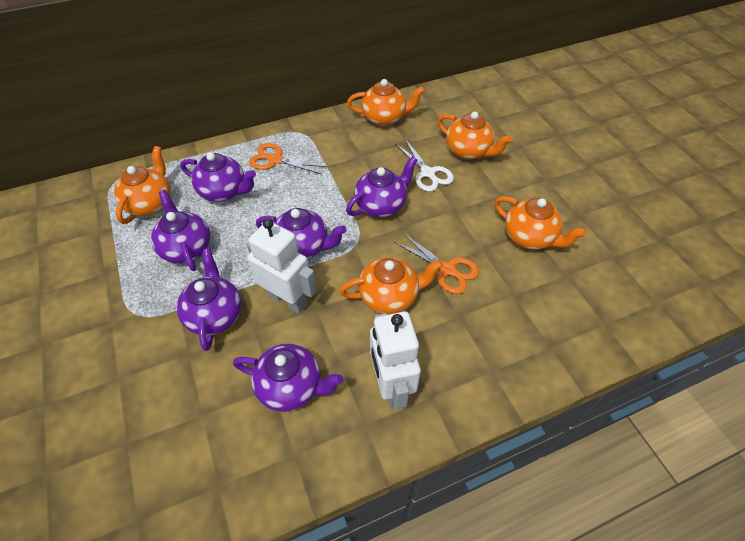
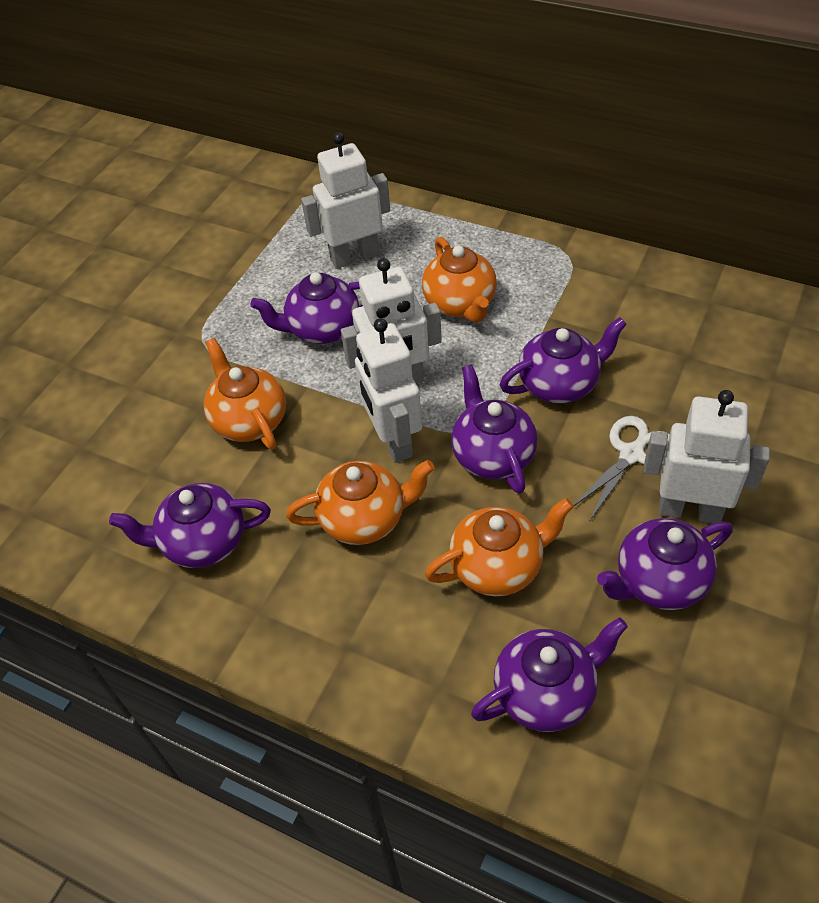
orange scissors: 2 -> 0
orange teapot: 5 -> 4
white robot: 2 -> 4

